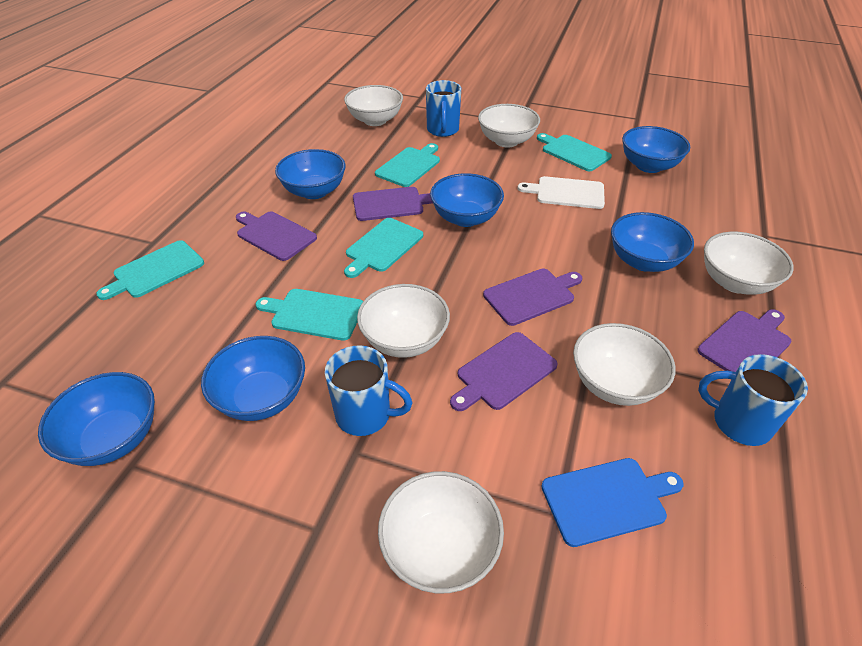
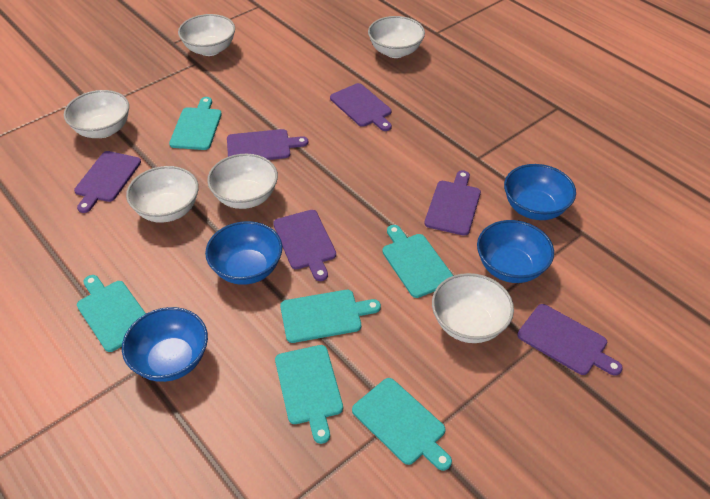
blue bowl: 6 -> 4
blue cutting board: 1 -> 0
blue mug: 3 -> 0
purple cutting board: 5 -> 6
turquoise cutting board: 5 -> 6
white cutting board: 1 -> 0

